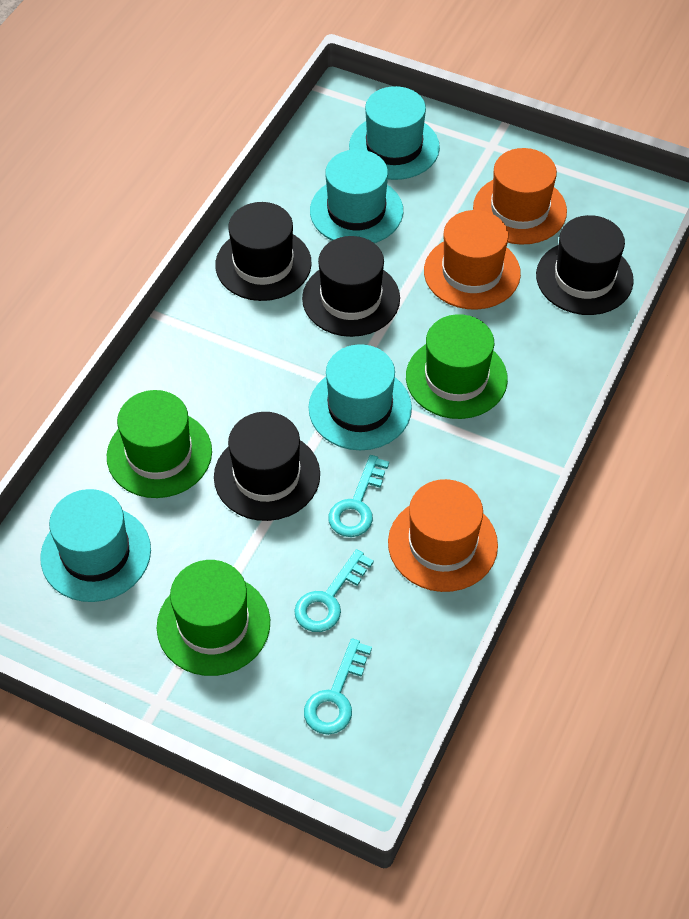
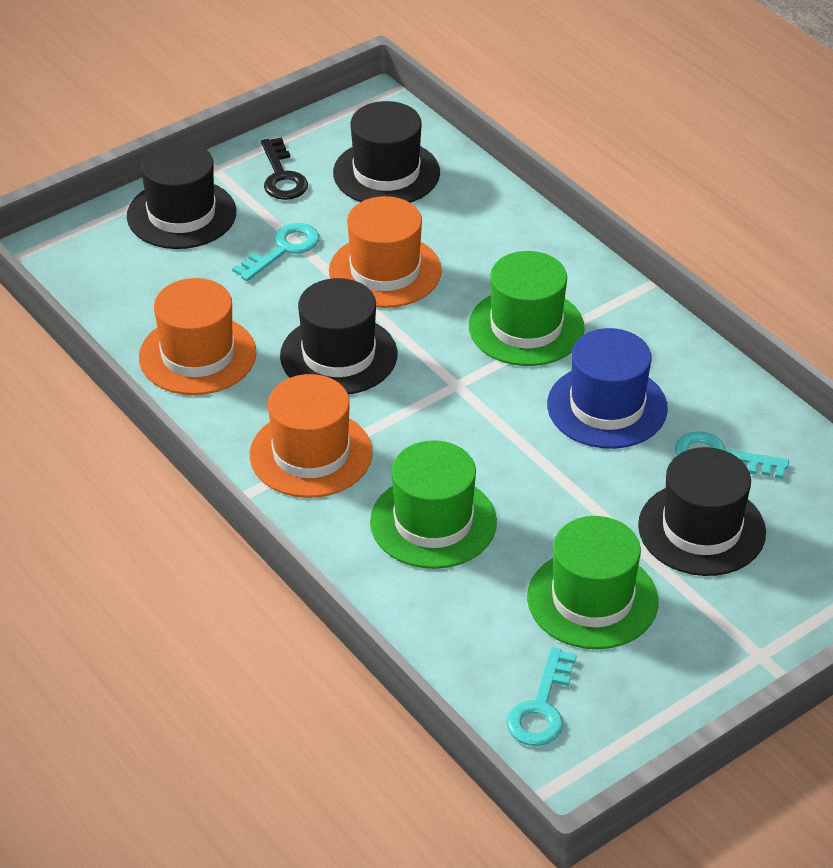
black key: 0 -> 1
blue hat: 0 -> 1
turquoise hat: 4 -> 0

